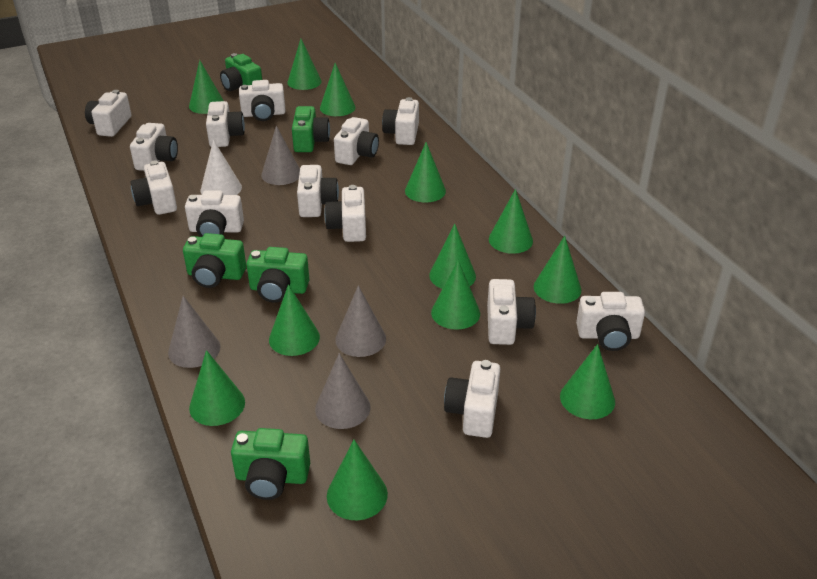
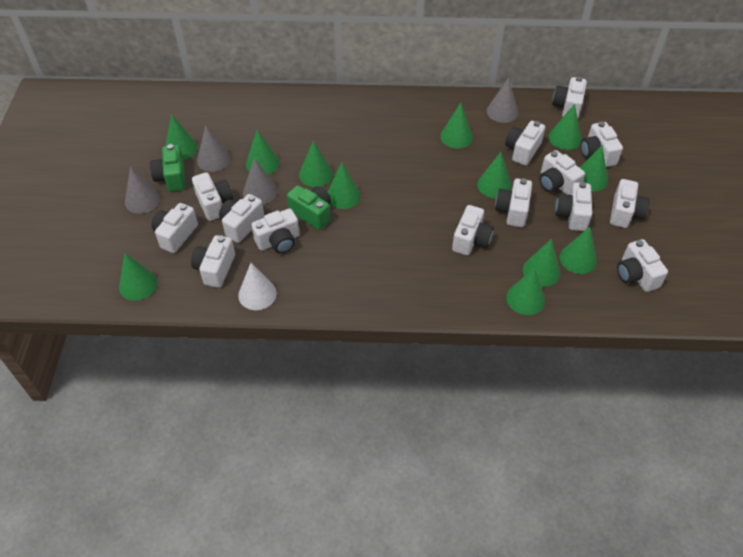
green camera: 5 -> 2
white camera: 13 -> 14

